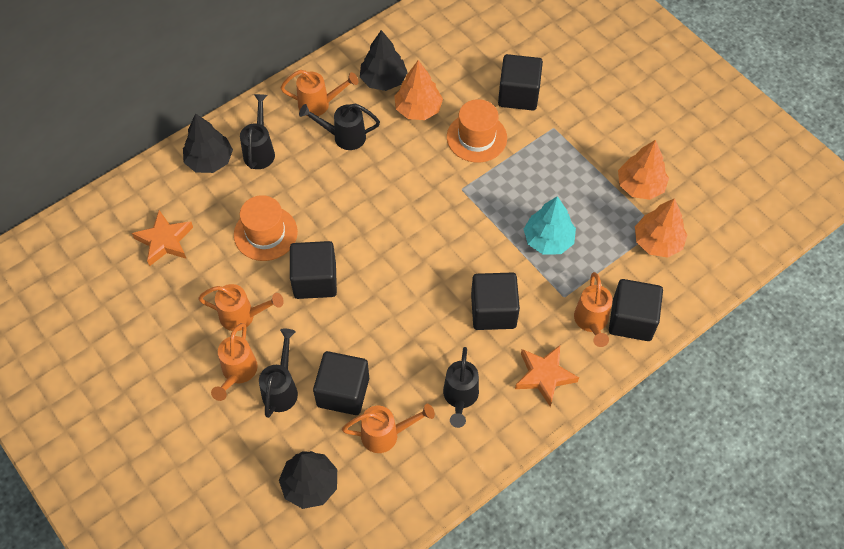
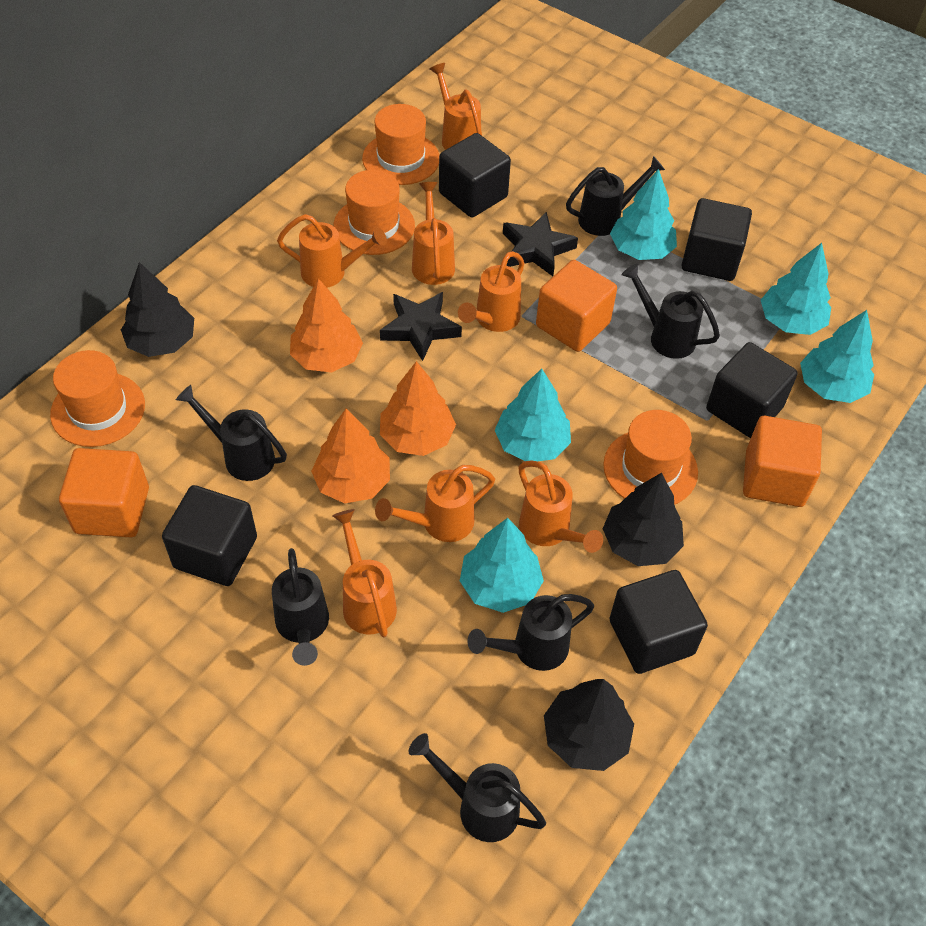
black star: 0 -> 2
black watering can: 4 -> 6
orange cube: 0 -> 3
orange hat: 2 -> 4
orange star: 2 -> 0
orange watering can: 5 -> 7
turquoise tree: 1 -> 5

